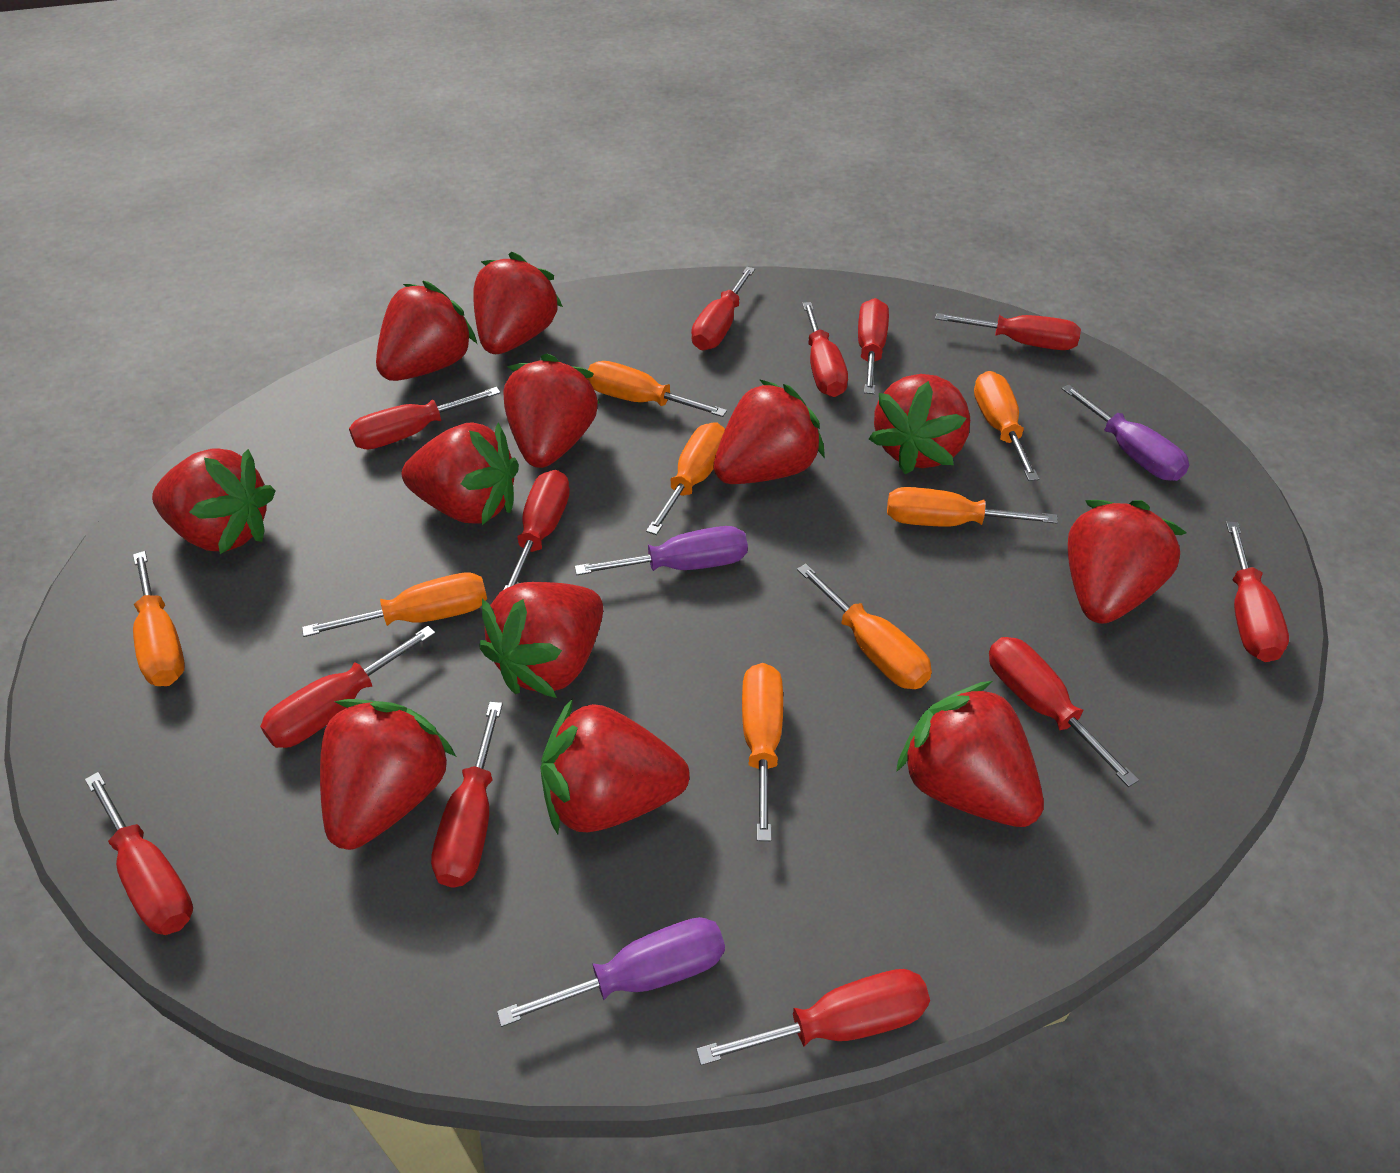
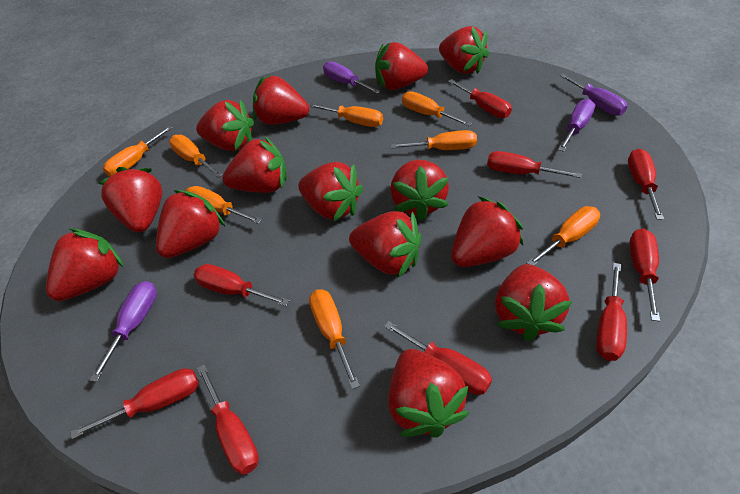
purple screwdriver: 3 -> 4
red screwdriver: 12 -> 9
red strawberry: 12 -> 14

